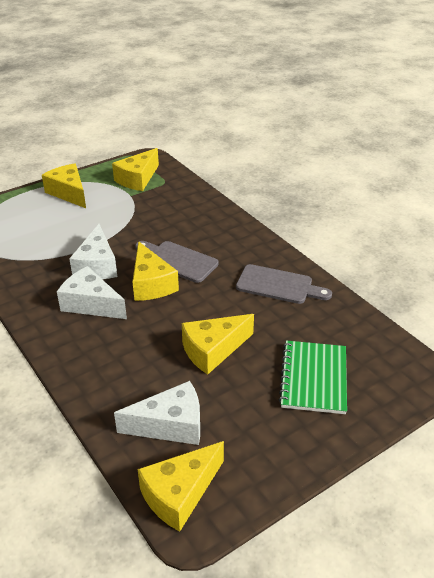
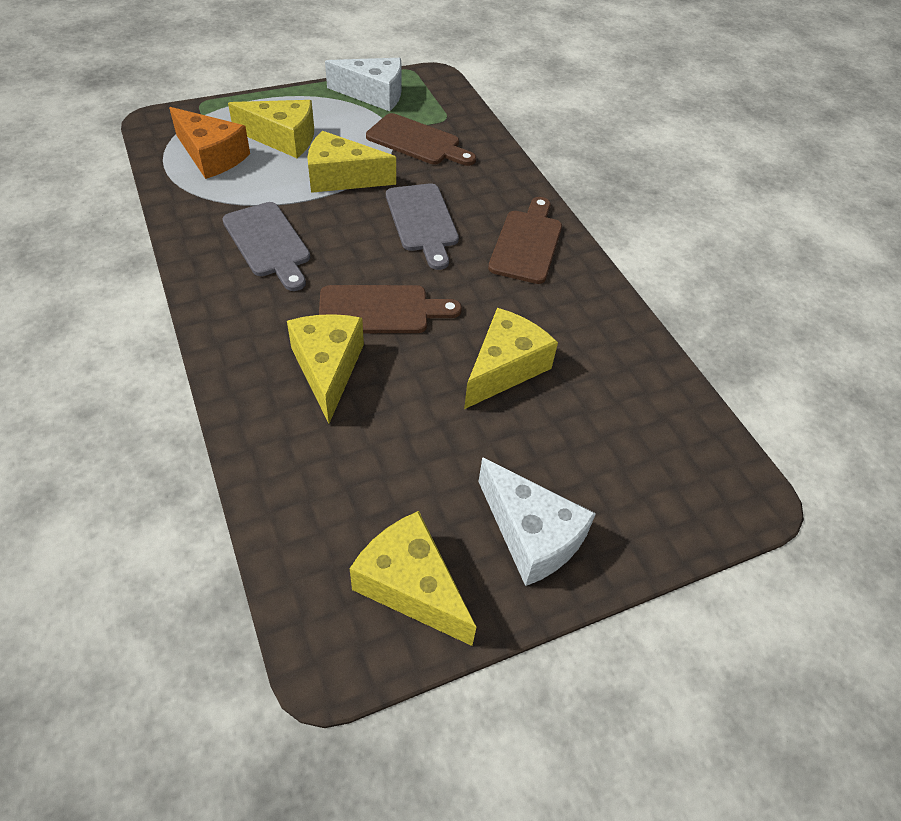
brown cutting board: 0 -> 3
green notebook: 1 -> 0
orange cheese: 0 -> 1
white cheese: 3 -> 2

